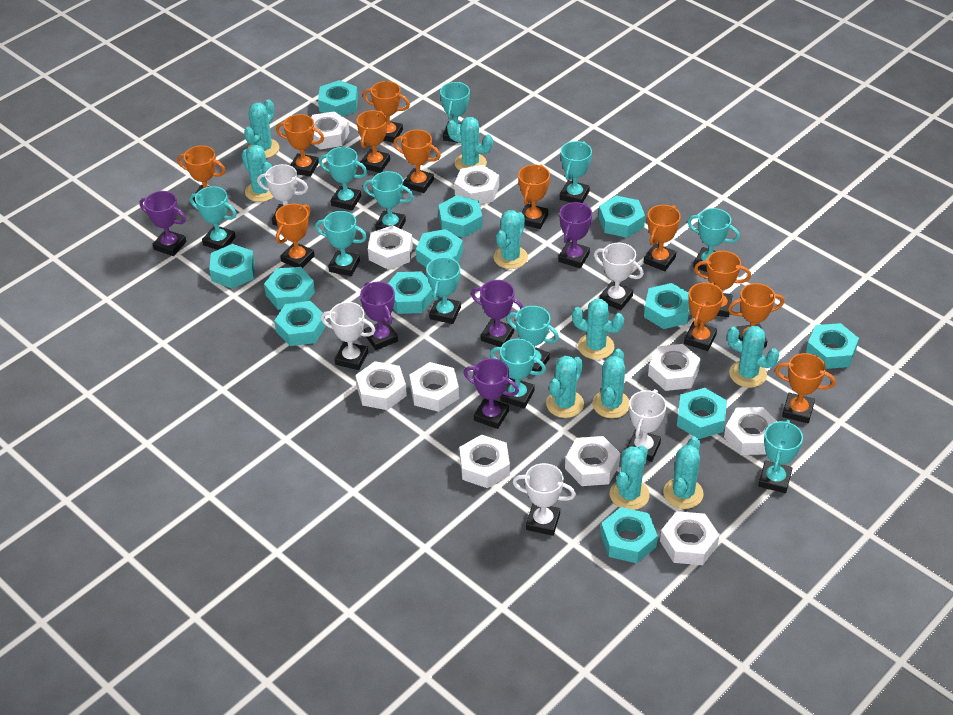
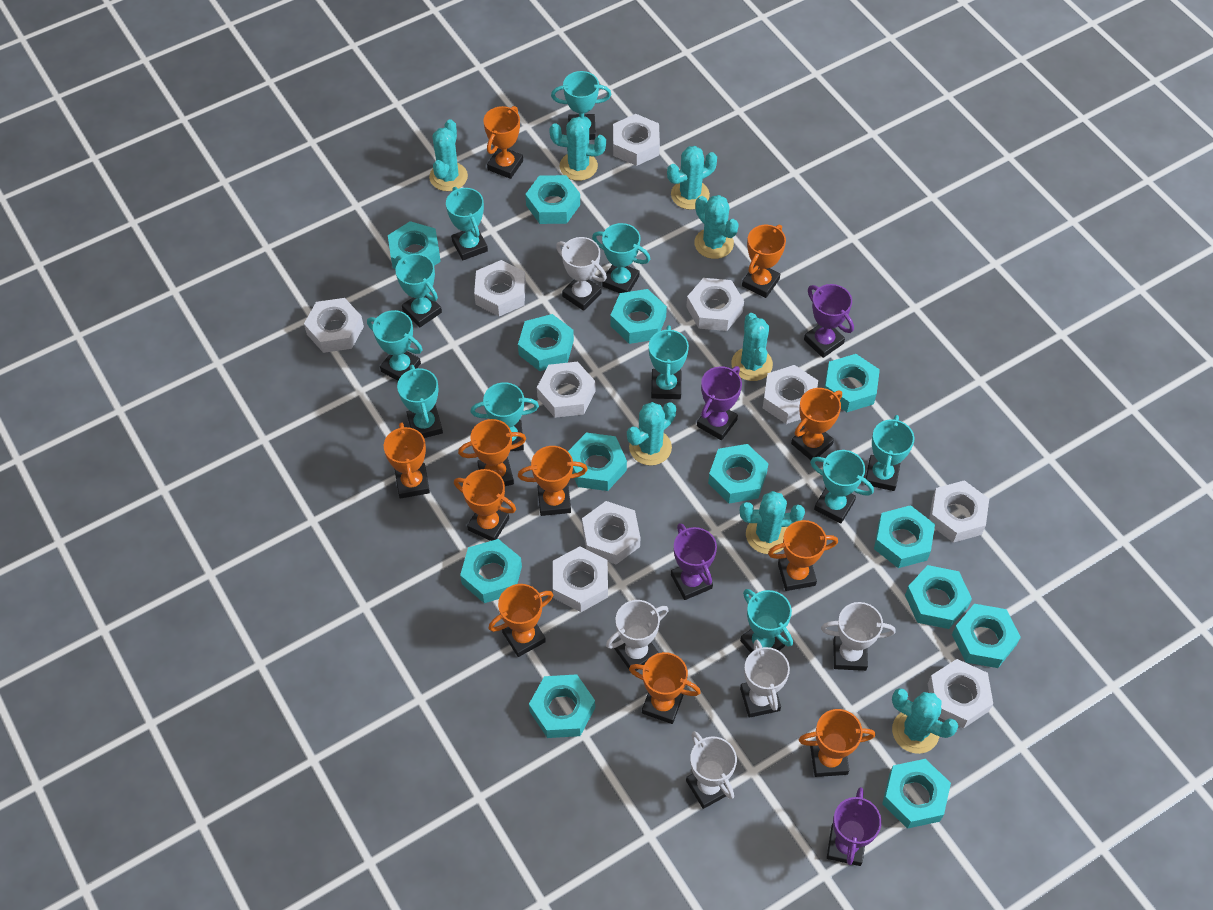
orange trophy: 12 -> 11
purple trophy: 5 -> 4
turquoise cactus: 10 -> 8
turquoise nut: 12 -> 13

